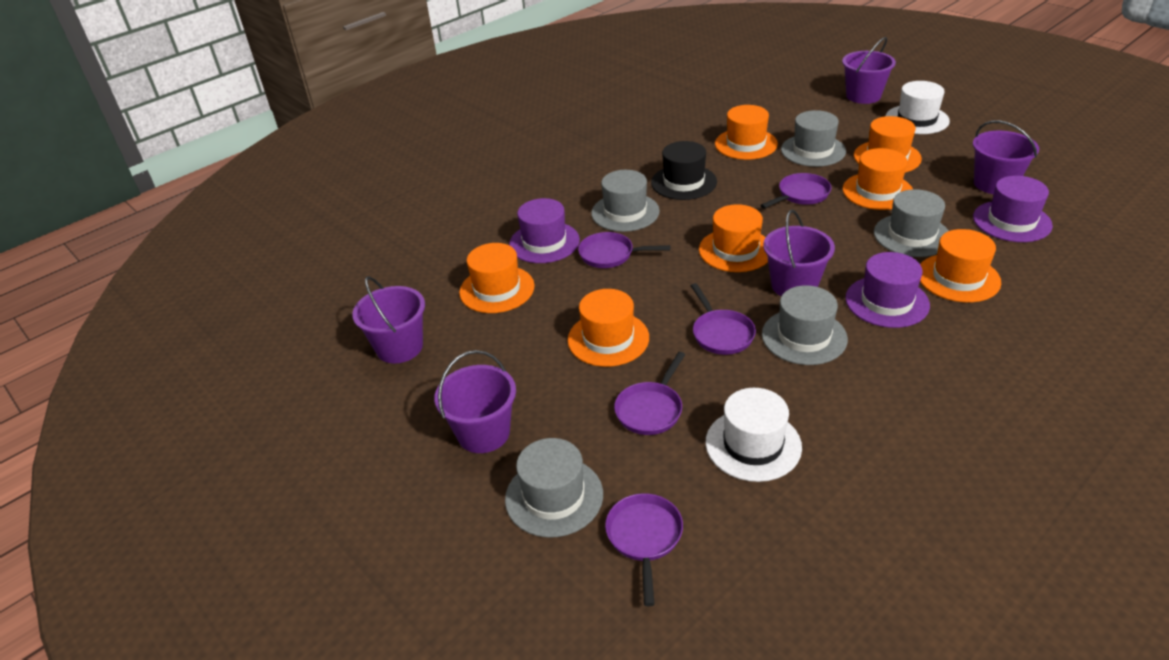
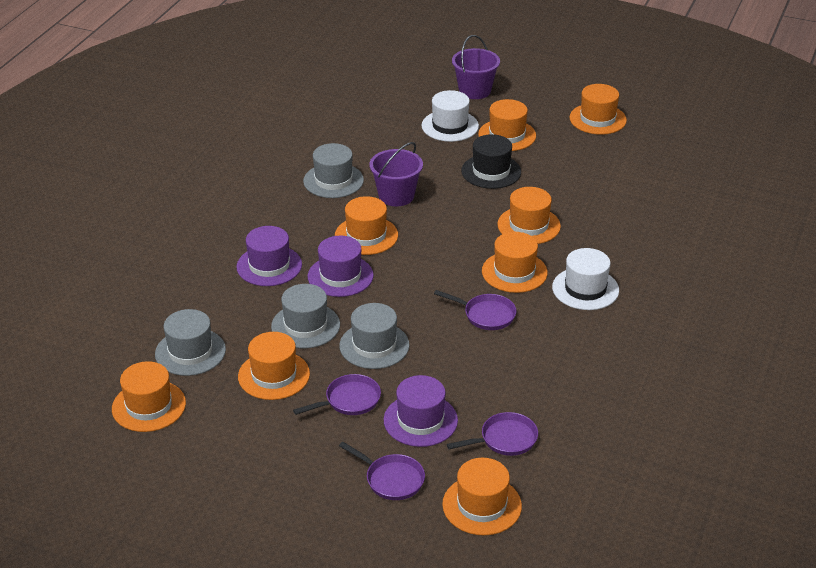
grey hat: 5 -> 4
orange hat: 7 -> 8
purple bucket: 5 -> 2
purple pan: 5 -> 4

